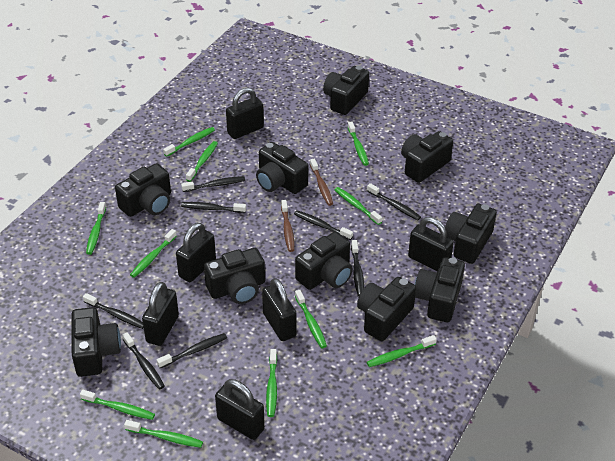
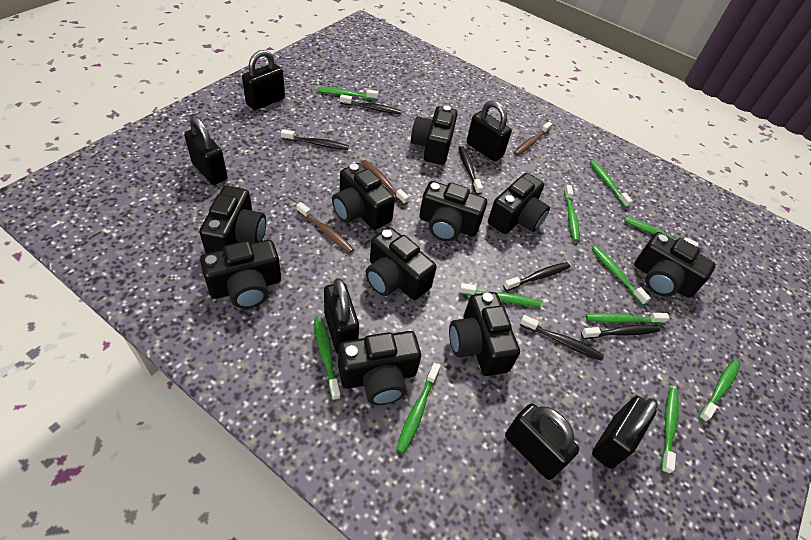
black toothbrush: 8 -> 6
brown toothbrush: 2 -> 3

